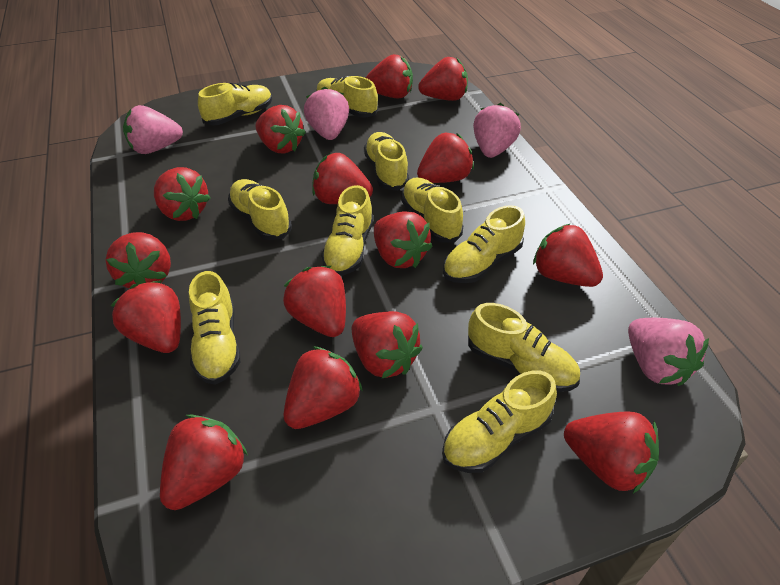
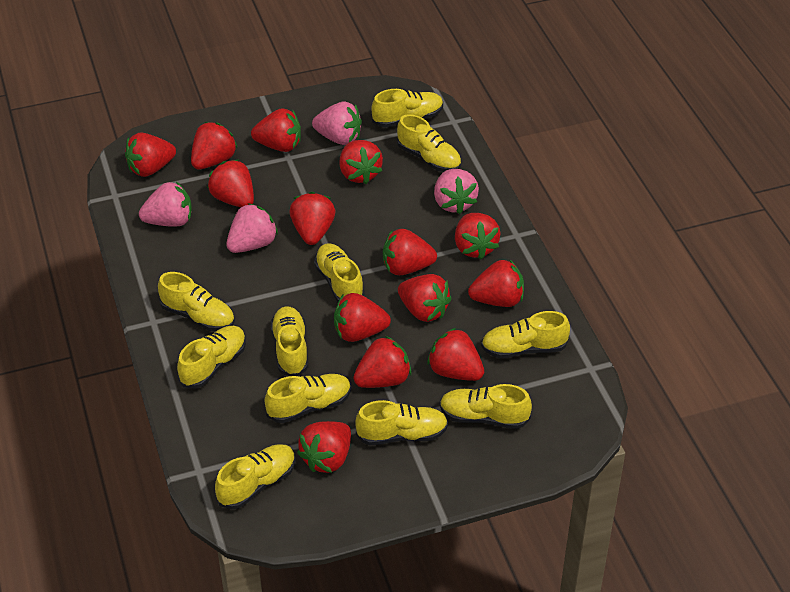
red strawberry: 15 -> 14
yellow shoe: 10 -> 11

